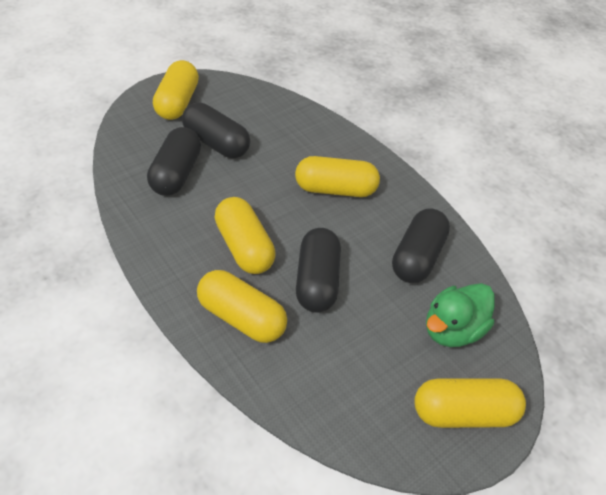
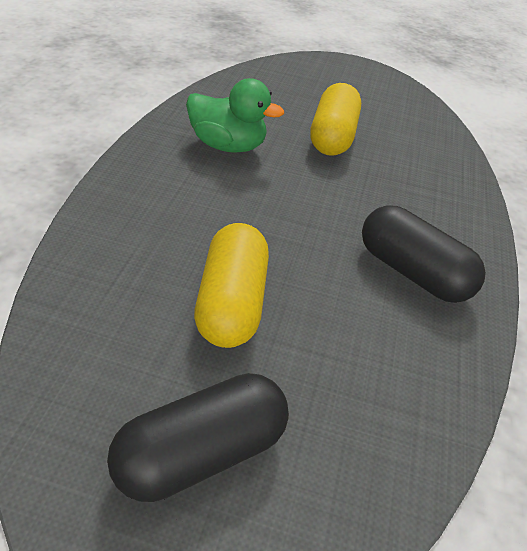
black capsule: 4 -> 2
yellow capsule: 5 -> 2

